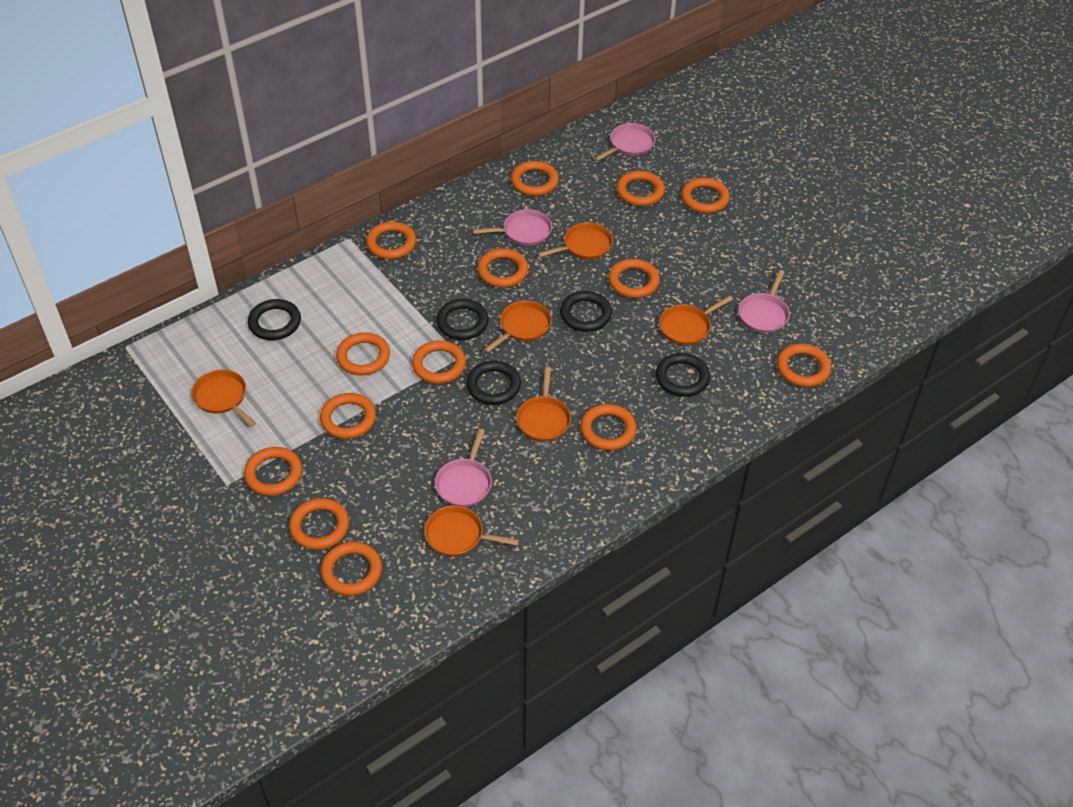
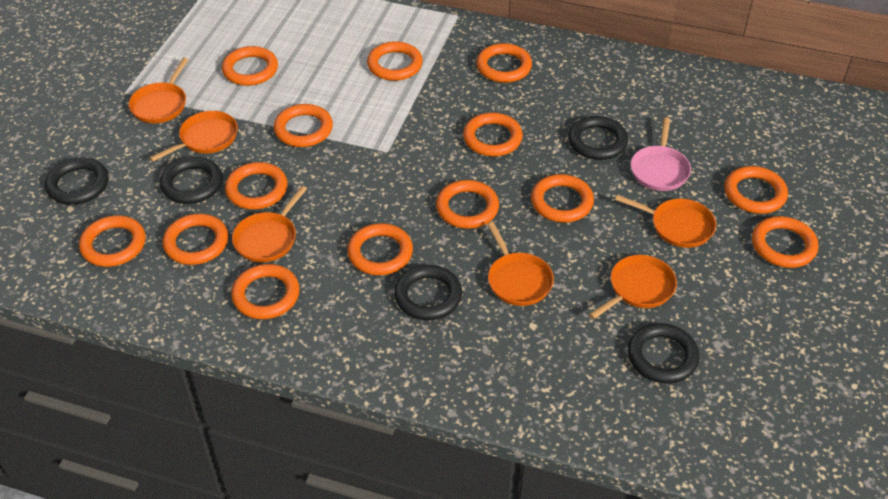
pink pan: 4 -> 1

